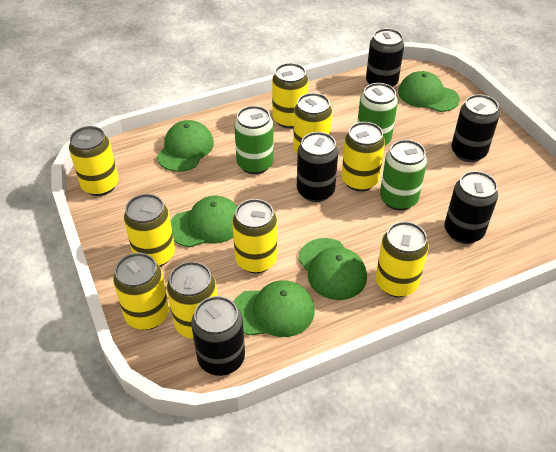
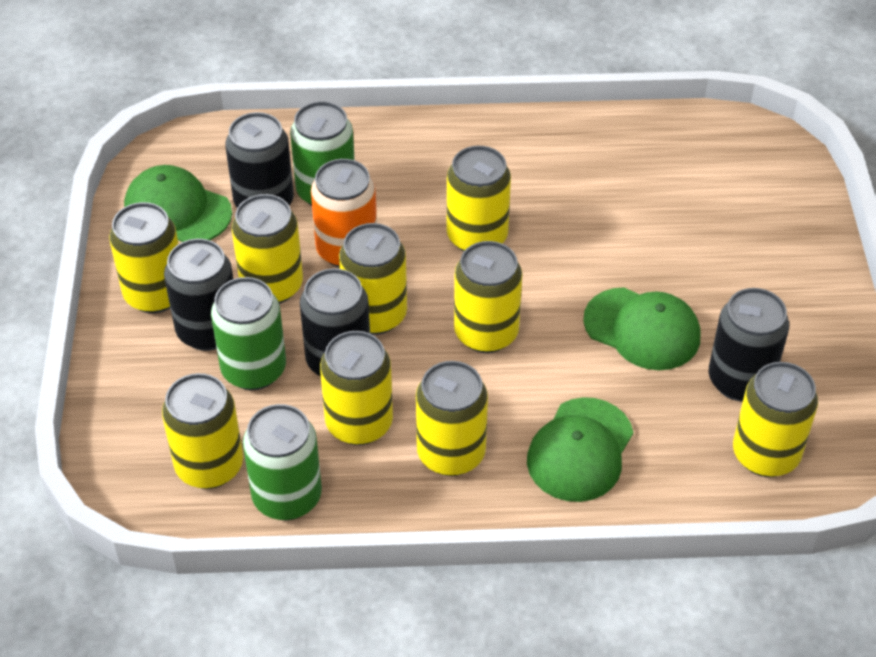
black can: 5 -> 4
green cap: 5 -> 3
orange can: 0 -> 1

